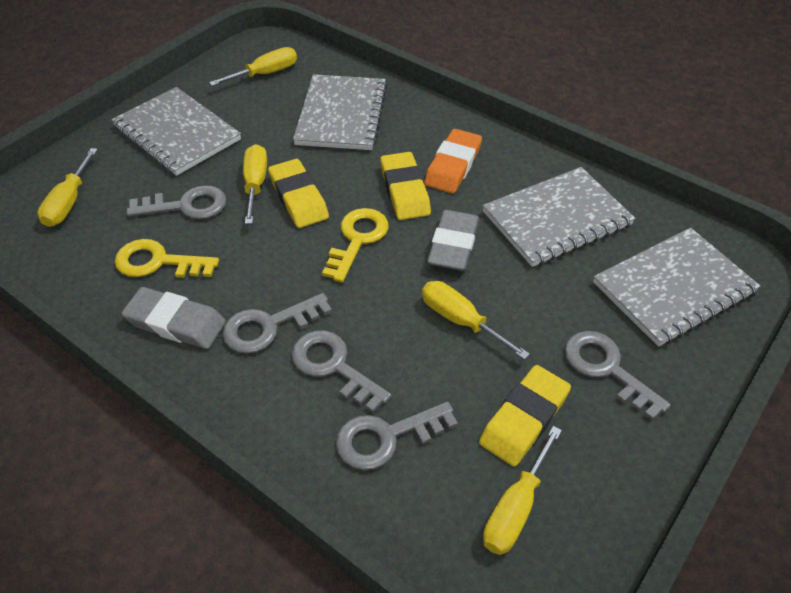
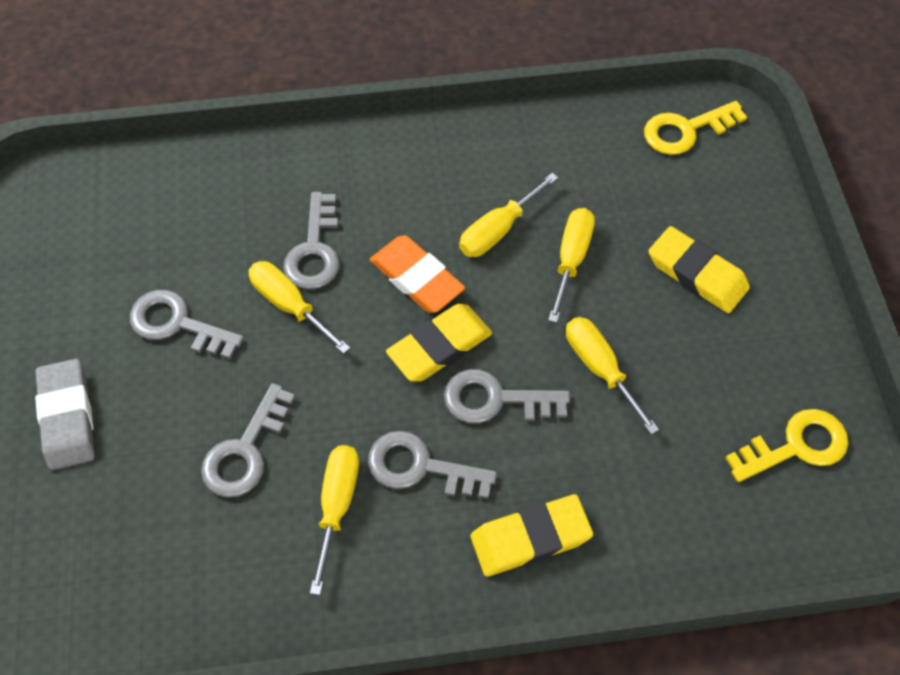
grey eraser: 2 -> 1
grey notebook: 4 -> 0

